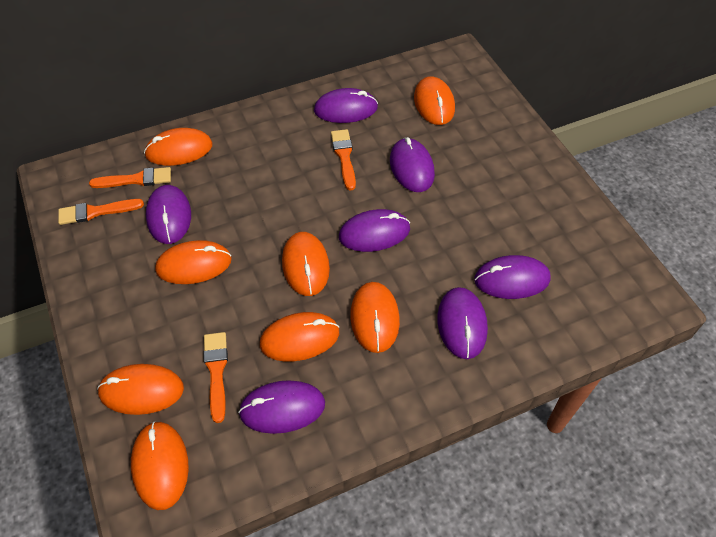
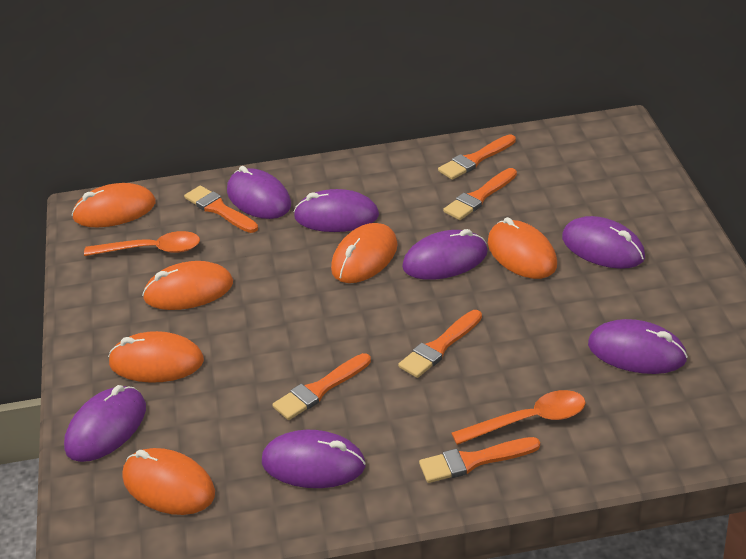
orange brush: 4 -> 6
orange mouse: 8 -> 6
orange spoon: 0 -> 2

